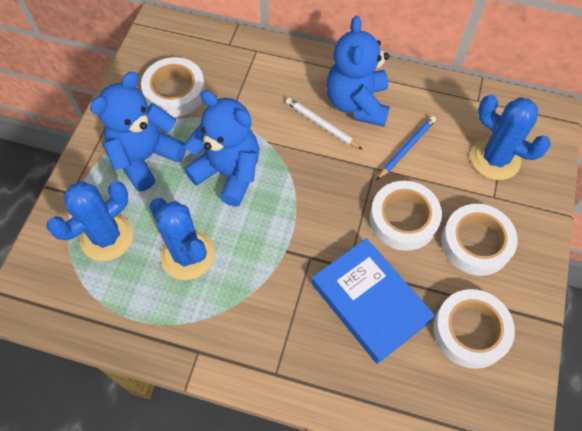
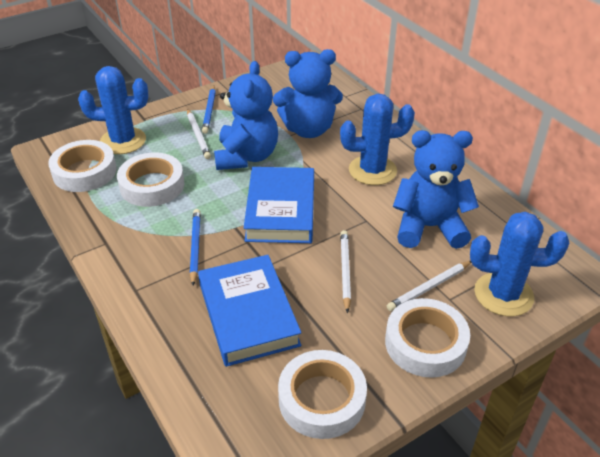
blue book: 1 -> 2
blue pencil: 1 -> 2
white pencil: 1 -> 3

